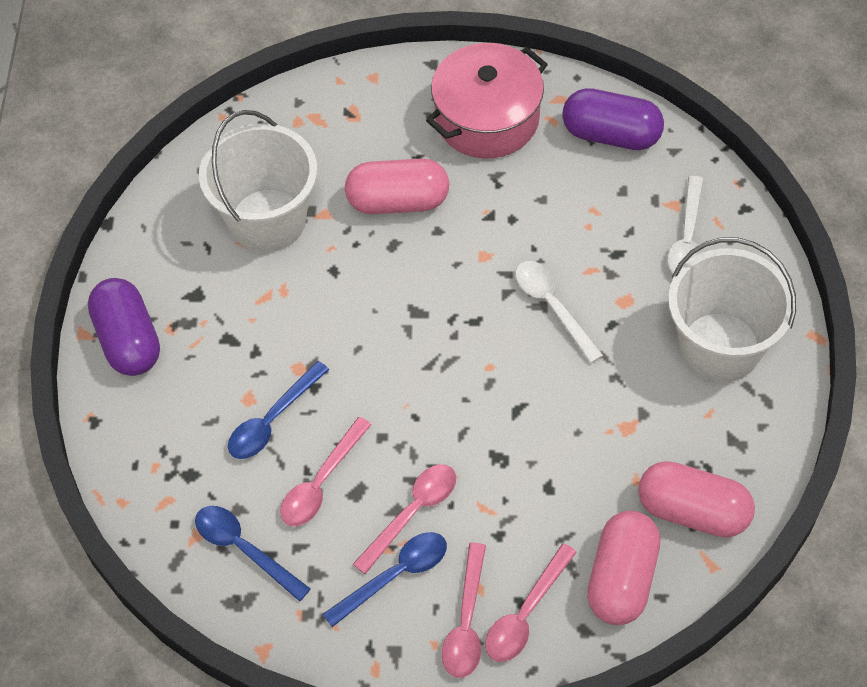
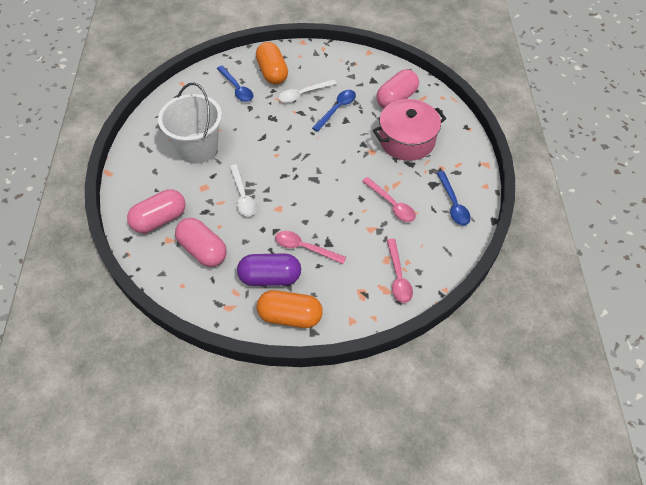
orange capsule: 0 -> 2
pink spoon: 4 -> 3
purple capsule: 2 -> 1
white bucket: 2 -> 1

